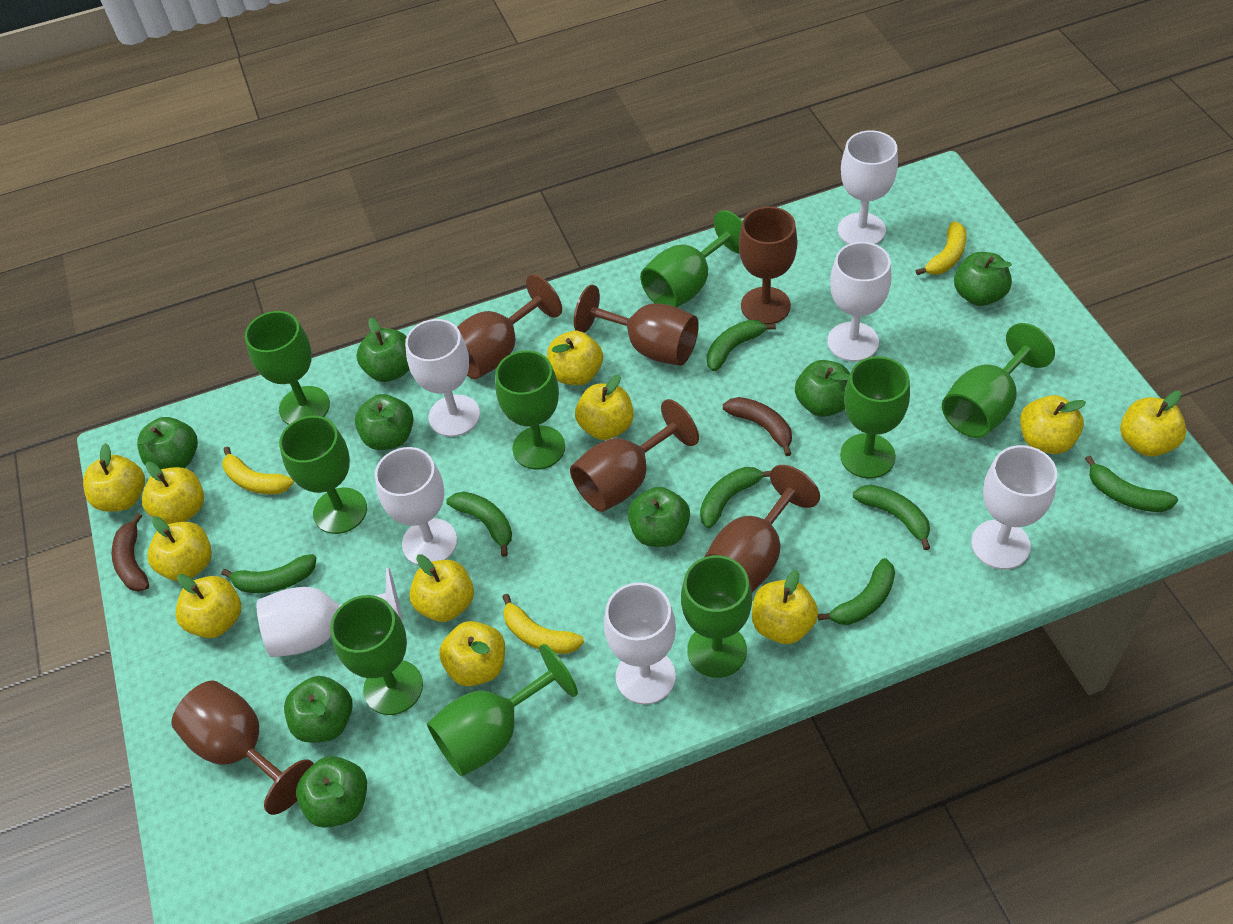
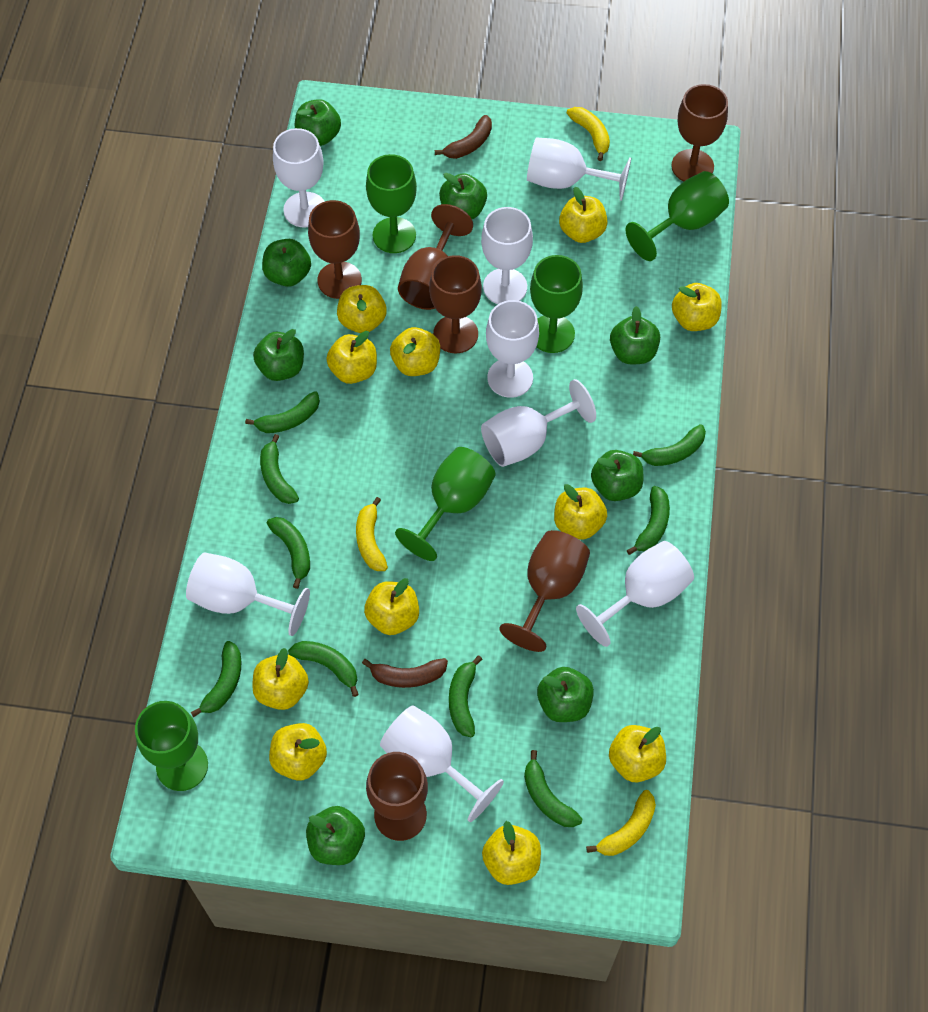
green banana: 7 -> 9
green goblet: 9 -> 5
white goblet: 7 -> 8

